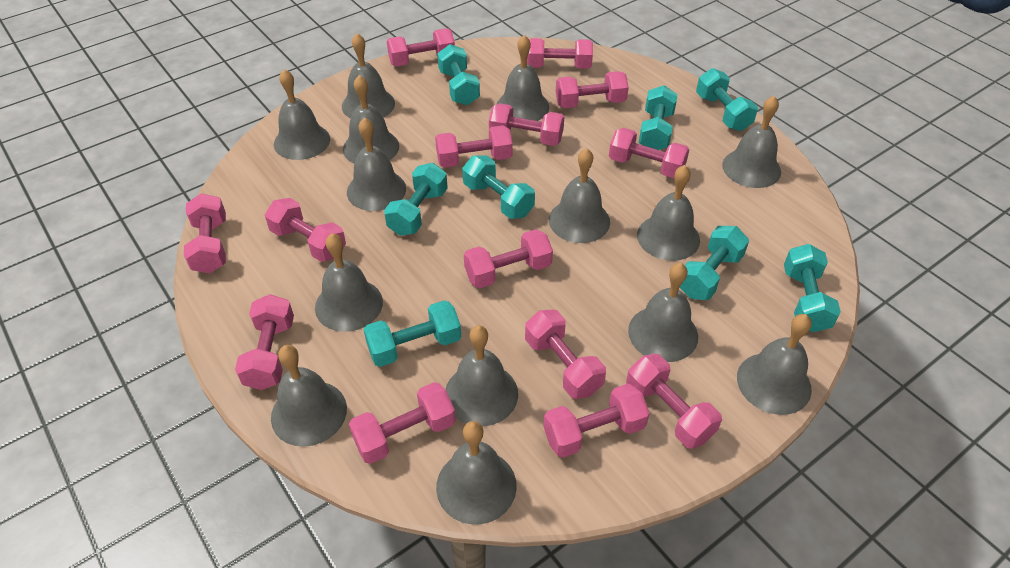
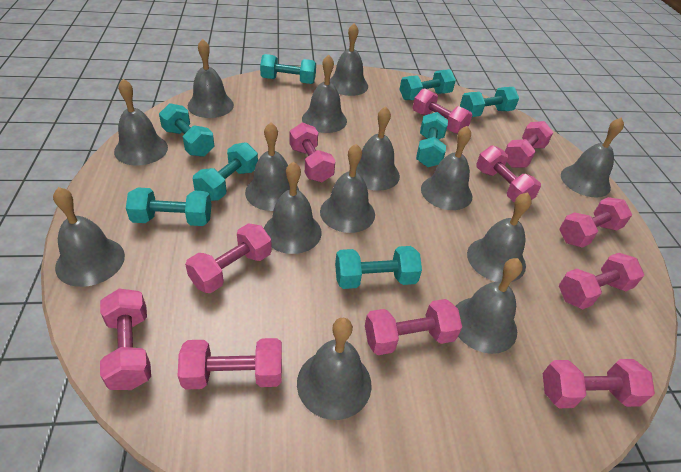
pink dumbbell: 14 -> 11

